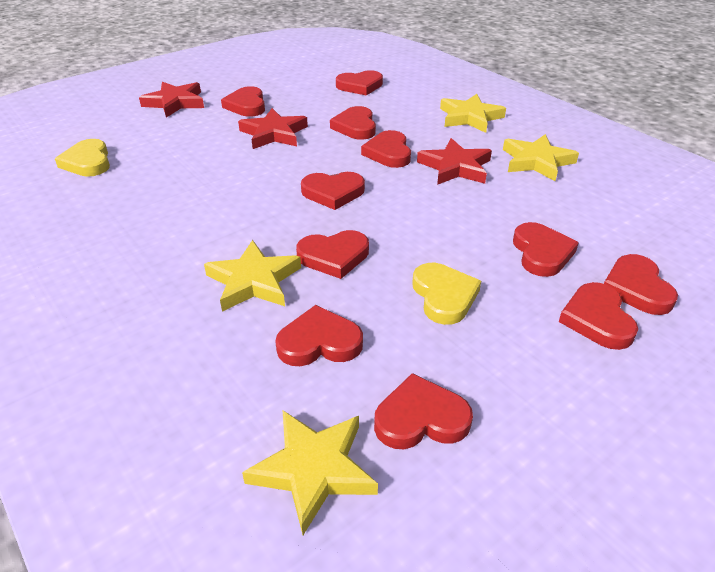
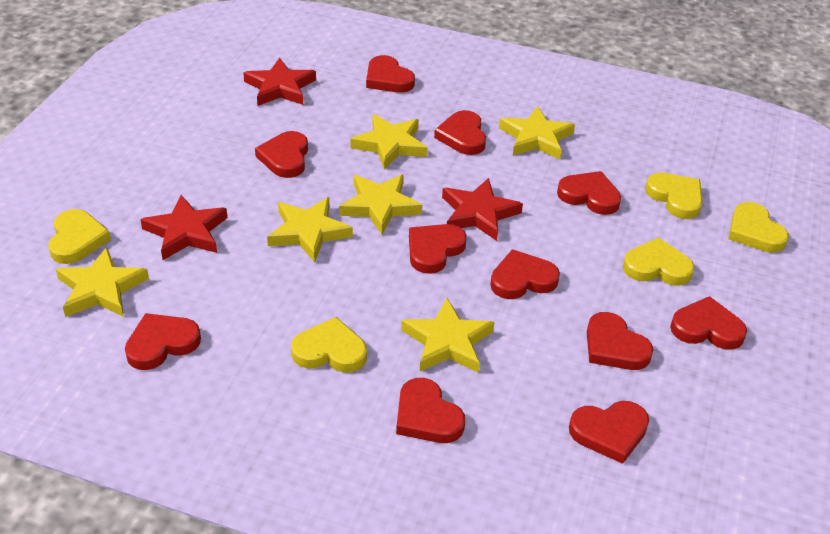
yellow heart: 2 -> 5
yellow star: 4 -> 6

